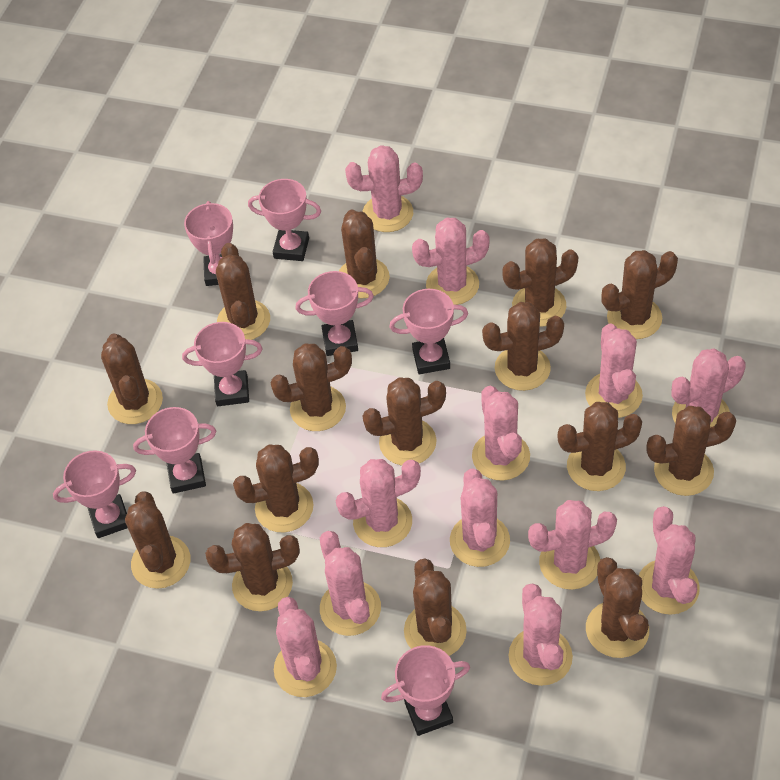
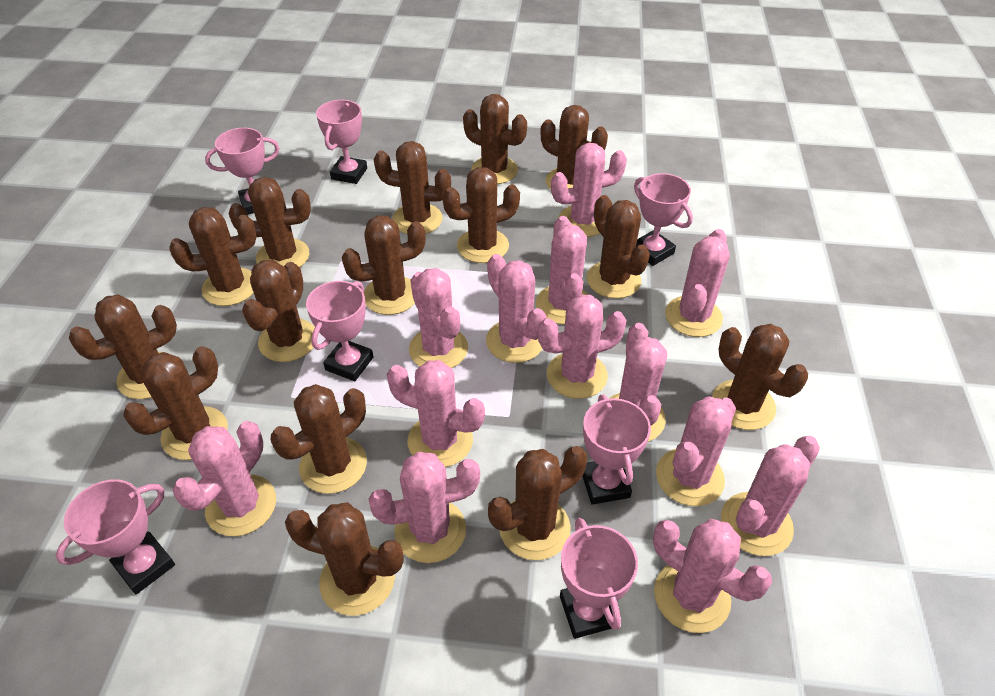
pink cactus: 12 -> 13
pink trophy: 8 -> 7

